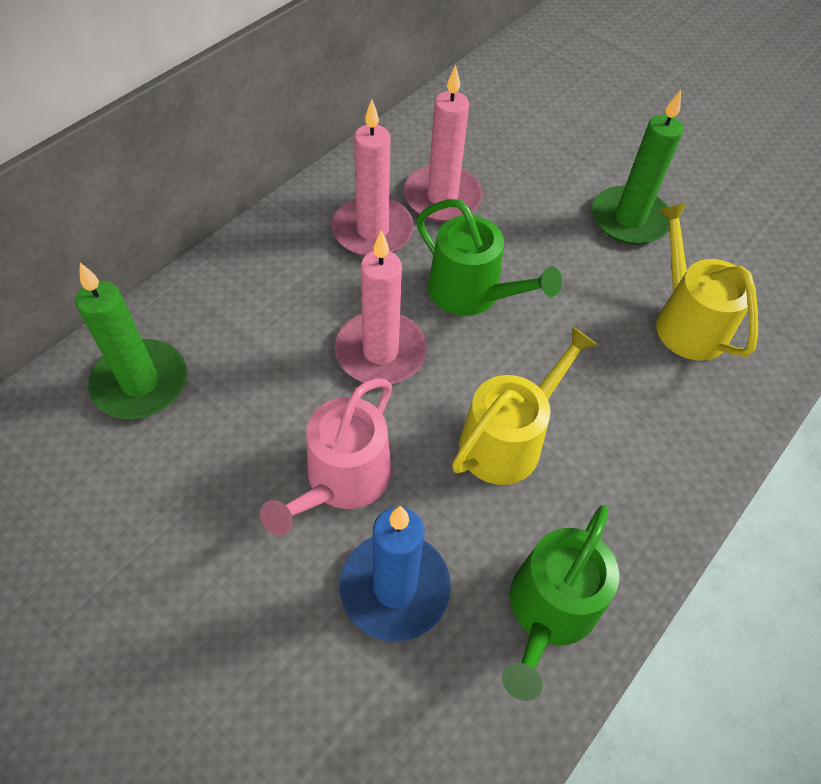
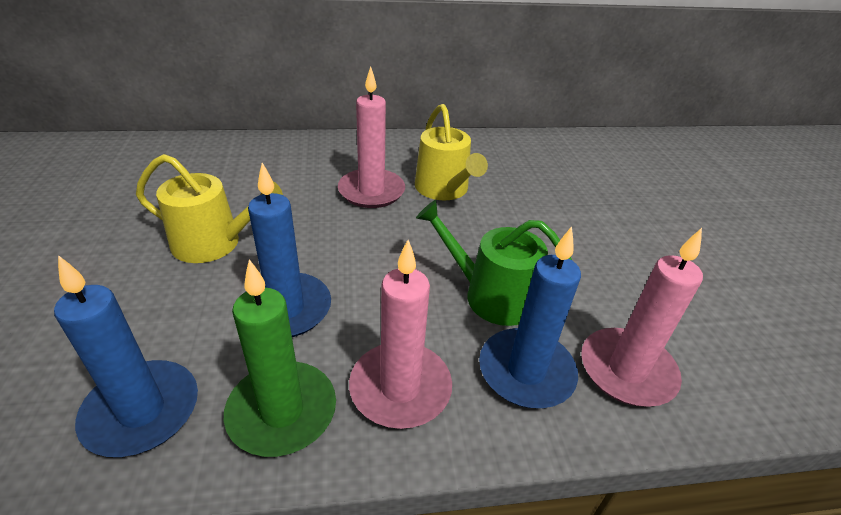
blue candle: 1 -> 3
green candle: 2 -> 1
green watering can: 2 -> 1
pink watering can: 1 -> 0

